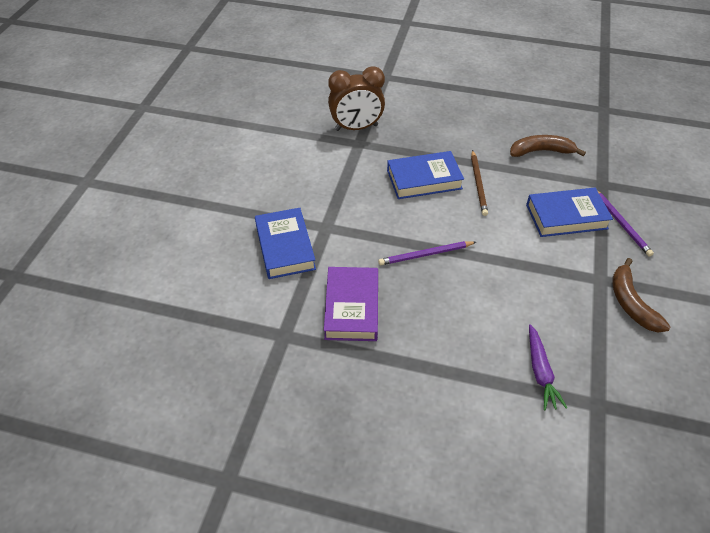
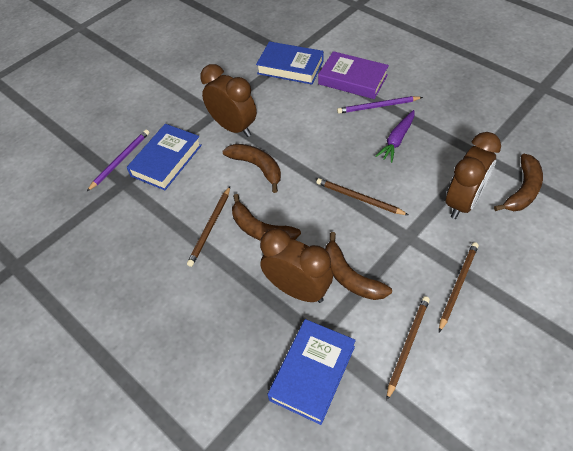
brown banana: 2 -> 4
brown clock: 1 -> 3
brown pencil: 1 -> 4

